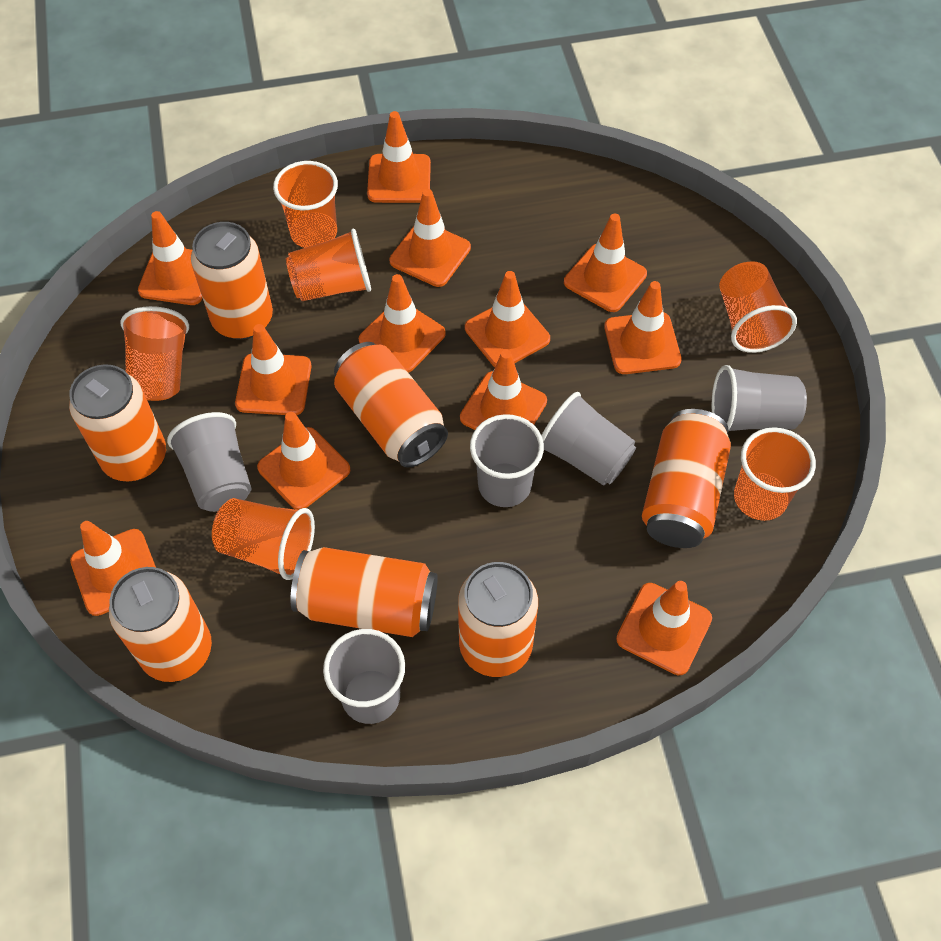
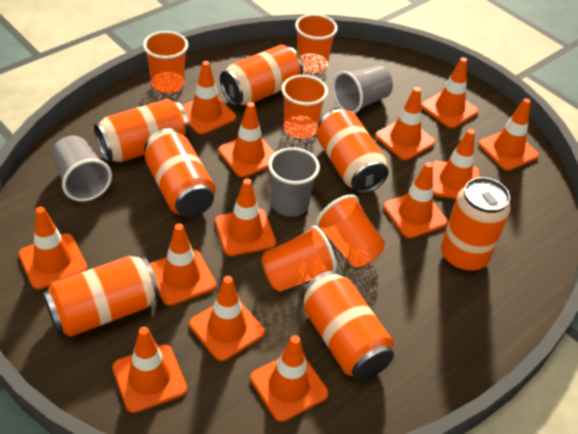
grey cup: 5 -> 3
orange cup: 6 -> 5
orange traffic cone: 12 -> 13

